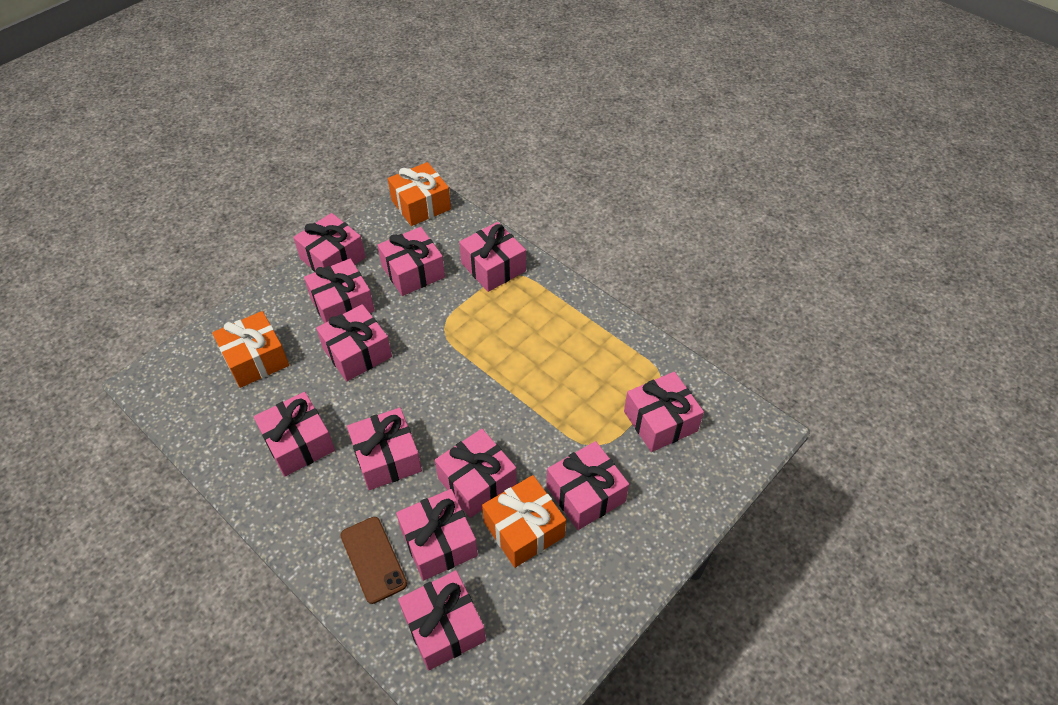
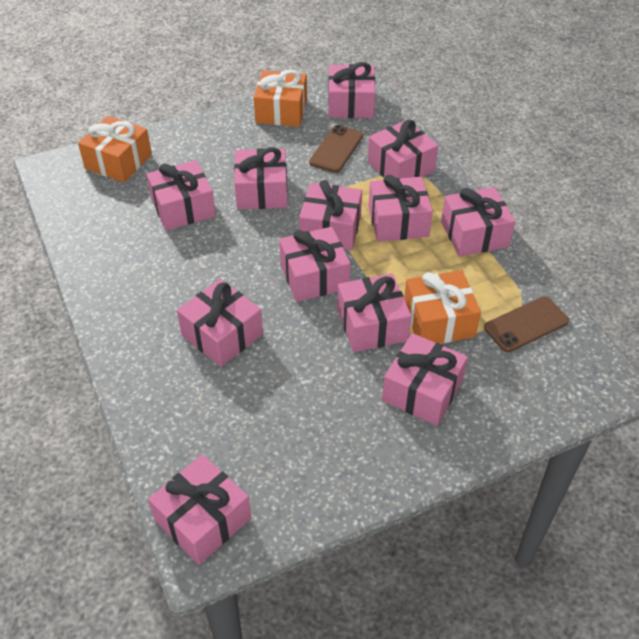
brown phone: 1 -> 2

